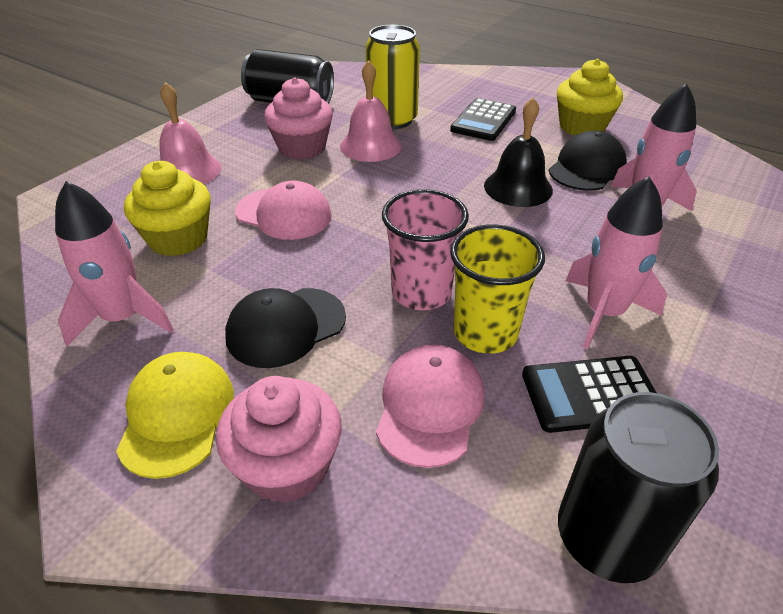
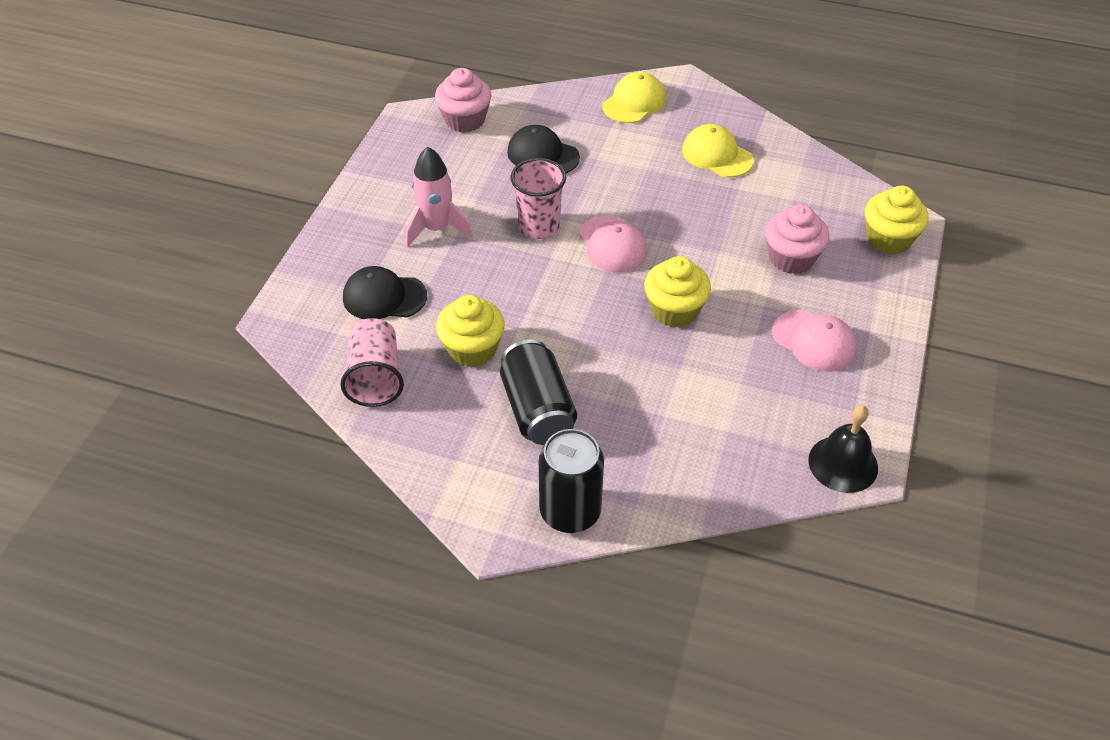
black calculator: 2 -> 0
pink bell: 2 -> 0
pink cup: 1 -> 2
pink rocket: 3 -> 1
yellow can: 1 -> 0
yellow cap: 1 -> 2
yellow cup: 1 -> 0
yellow cupcake: 2 -> 3

